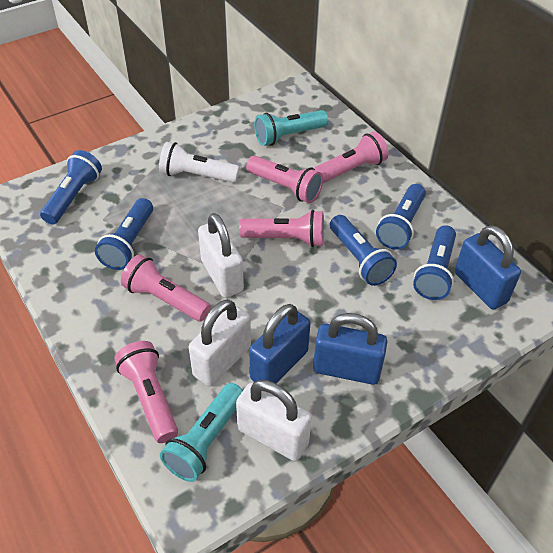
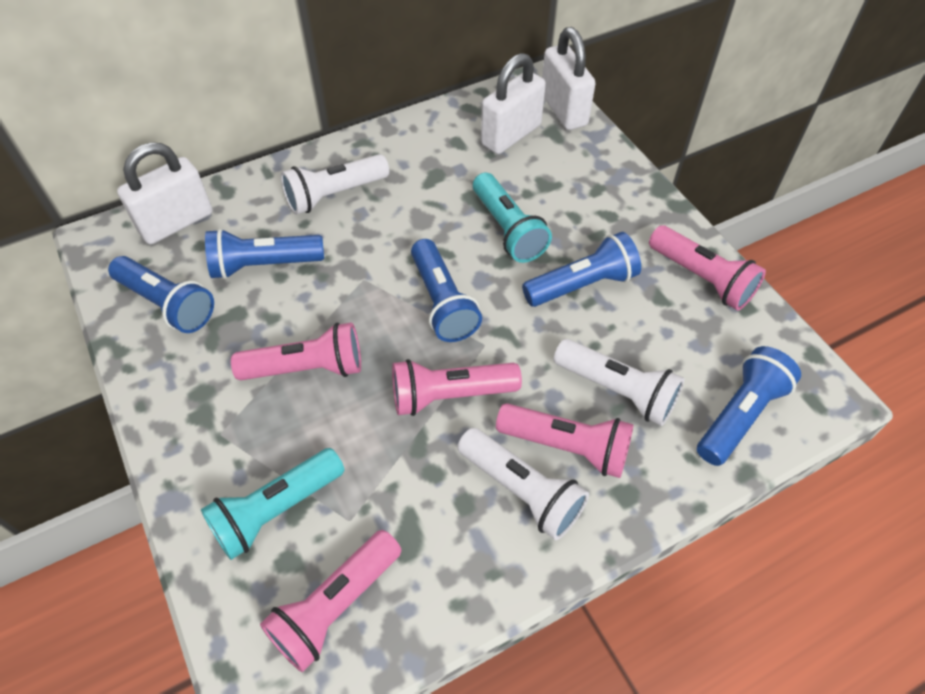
blue padlock: 3 -> 0
white flashlight: 1 -> 3

